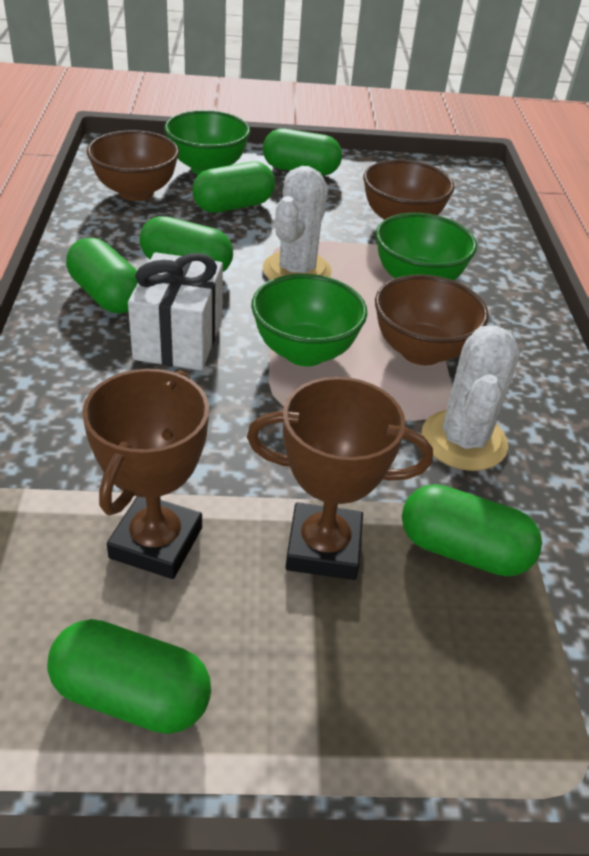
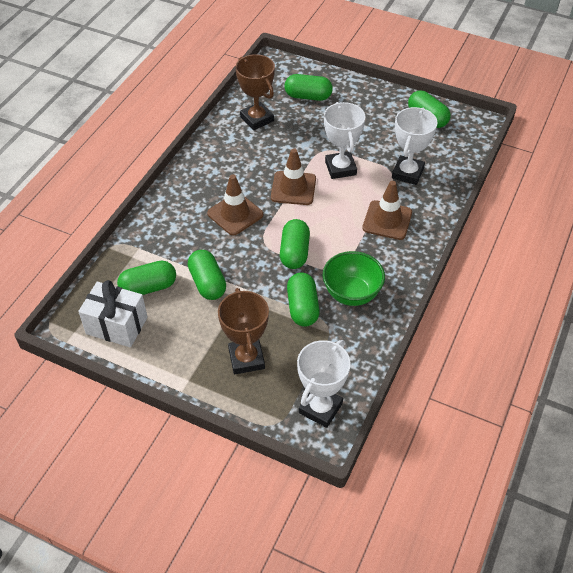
brown bowl: 3 -> 0
brown traffic cone: 0 -> 3
green bowl: 3 -> 1
white cactus: 2 -> 0
white trophy: 0 -> 3

